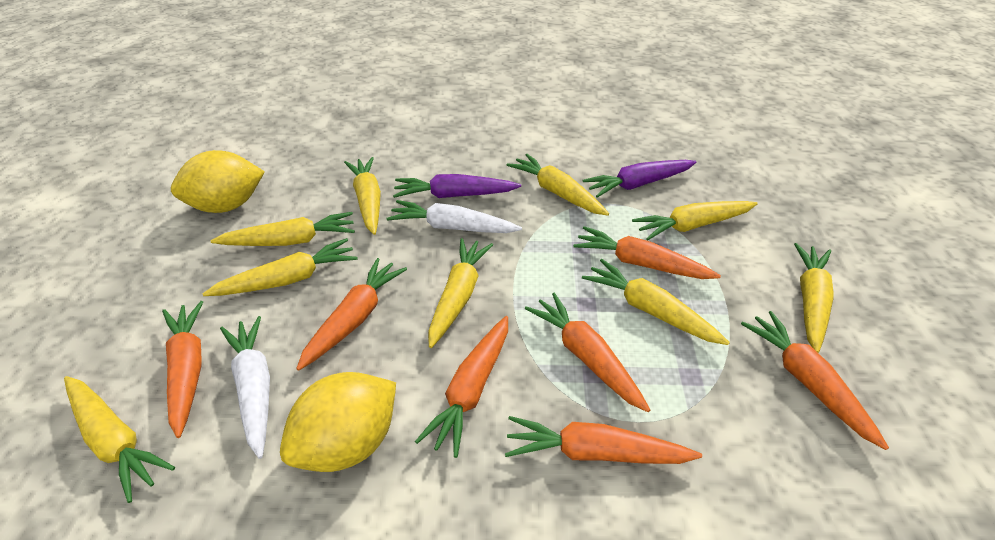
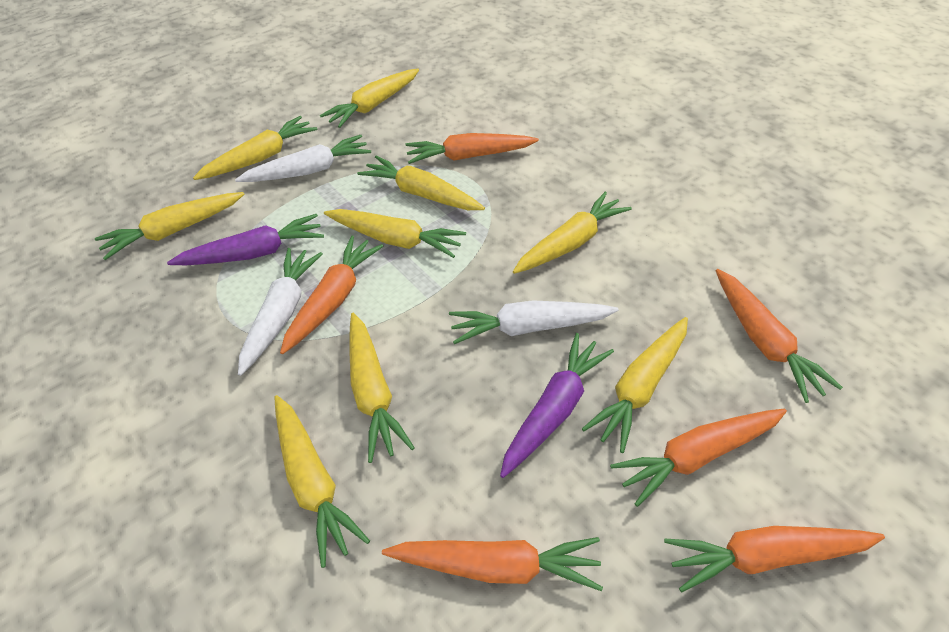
orange carrot: 7 -> 6
white carrot: 2 -> 3
yellow lemon: 2 -> 0

